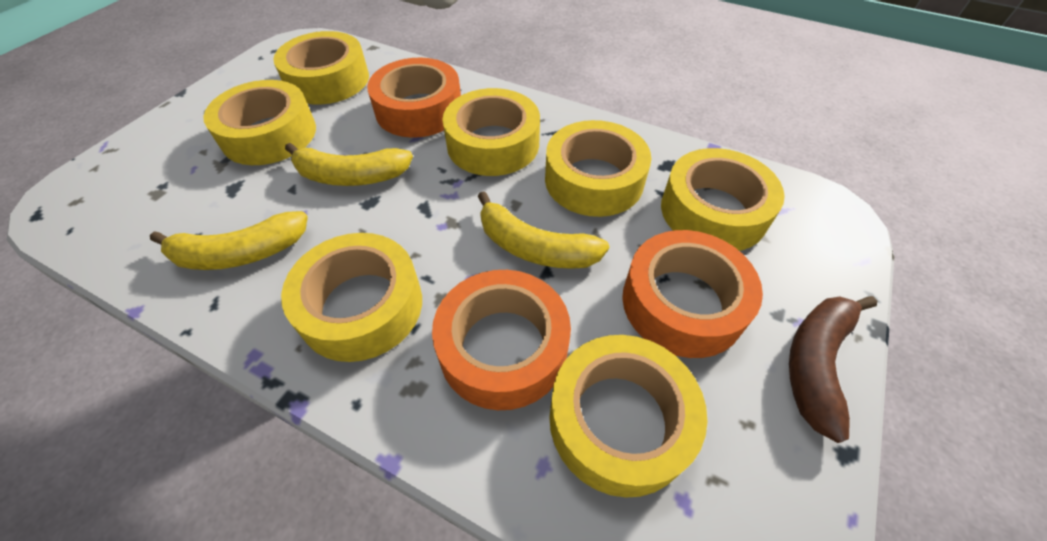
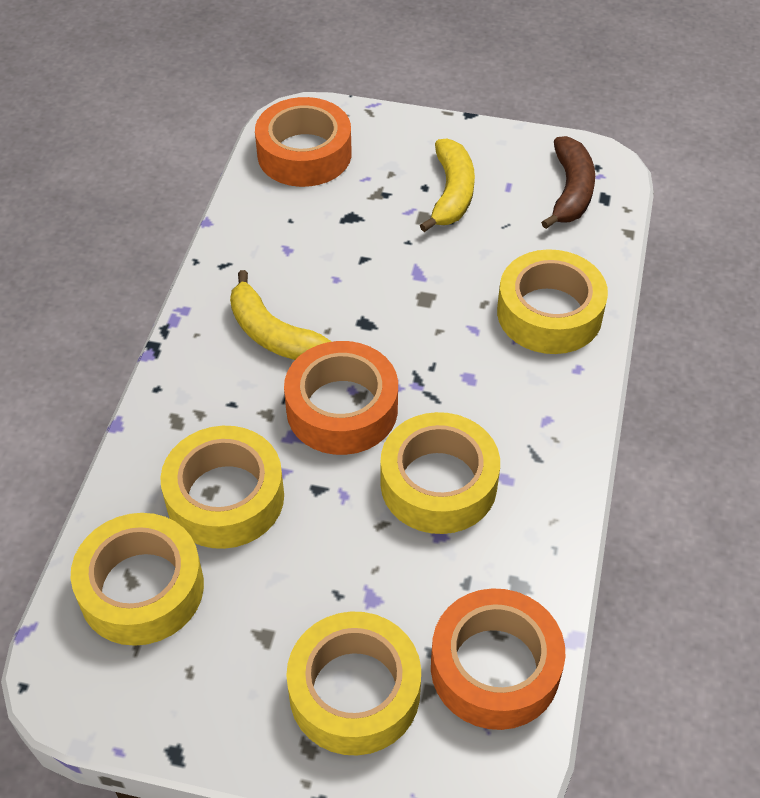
yellow banana: 3 -> 2
yellow tape: 7 -> 5

